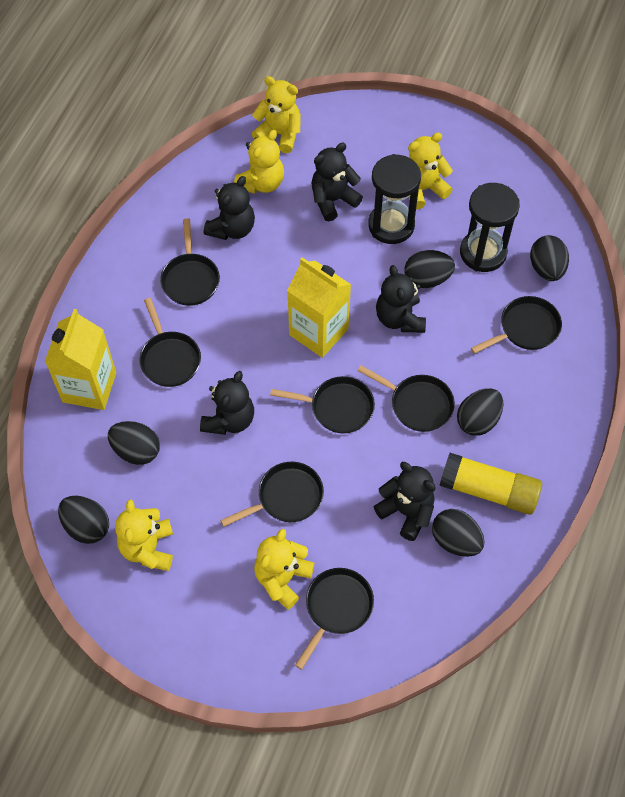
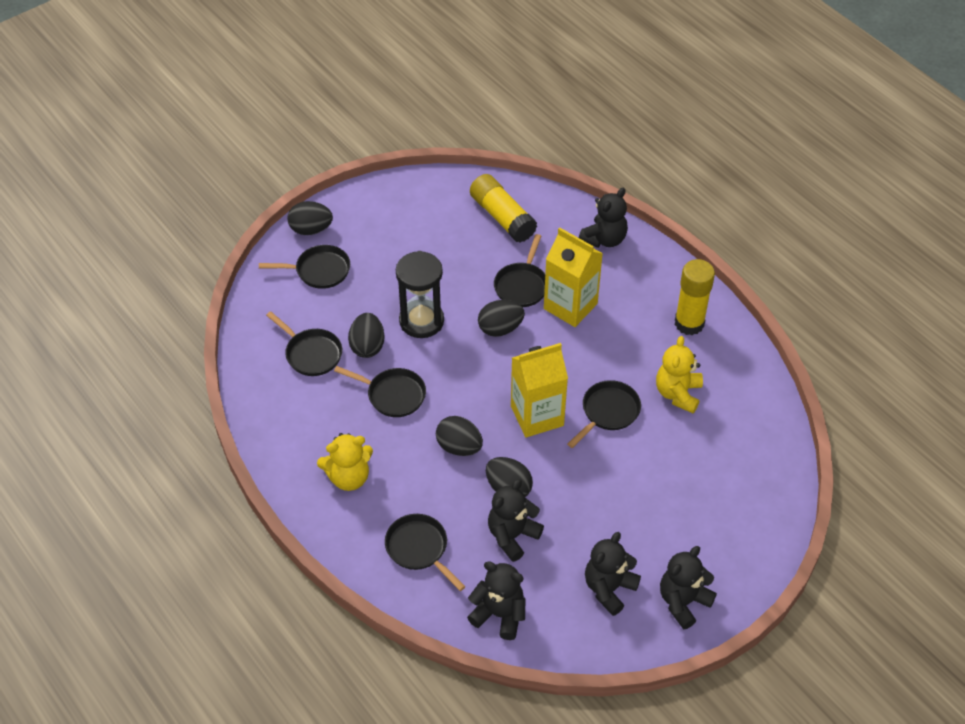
black egg: 6 -> 5
black hourglass: 2 -> 1
black pan: 7 -> 6
yellow glue stick: 1 -> 2
yellow teddy bear: 5 -> 2

